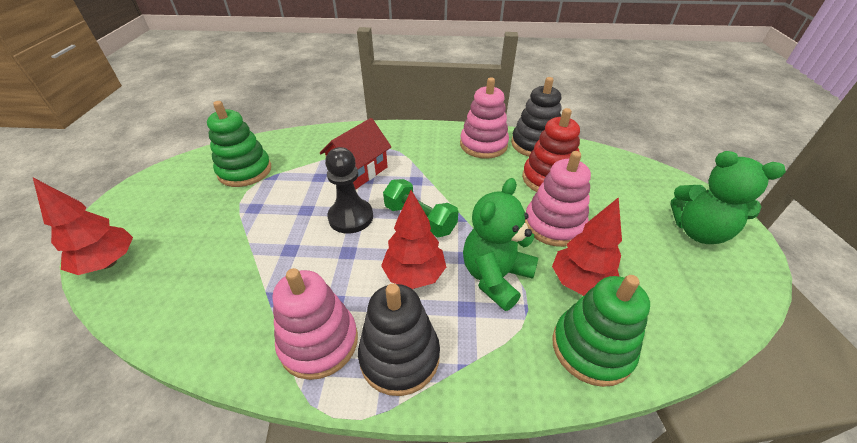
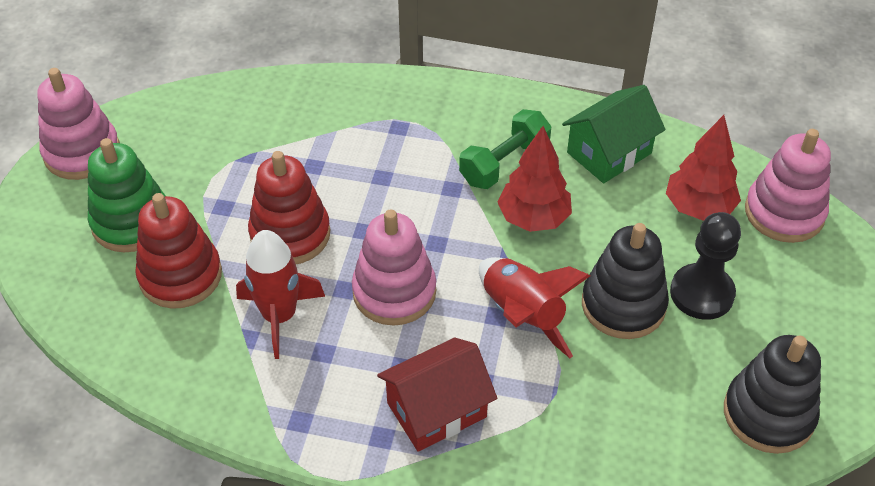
green house: 0 -> 1
green stacking toy: 2 -> 1
green teddy bear: 2 -> 0
red rocket: 0 -> 2
red stacking toy: 1 -> 2
red tree: 3 -> 2

